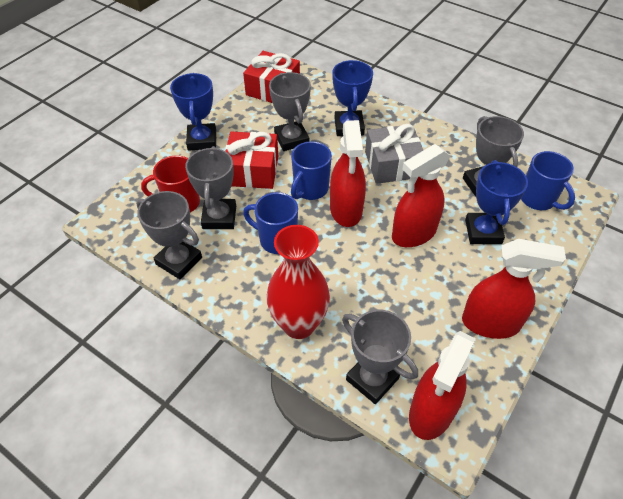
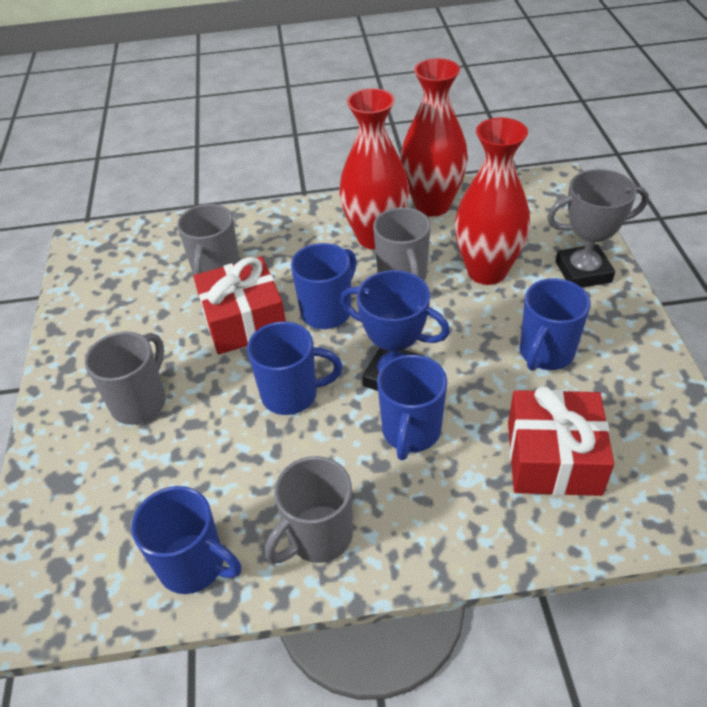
blue mug: 3 -> 5
blue trophy: 3 -> 1
grey gift: 1 -> 0
grey mug: 0 -> 4
grey trophy: 5 -> 1
red mug: 1 -> 0
red spray bottle: 4 -> 0
red vase: 1 -> 3

